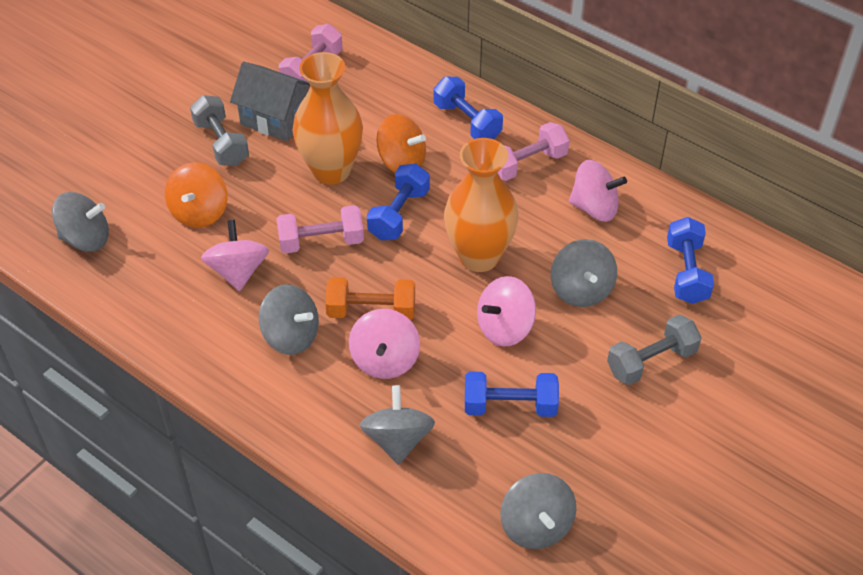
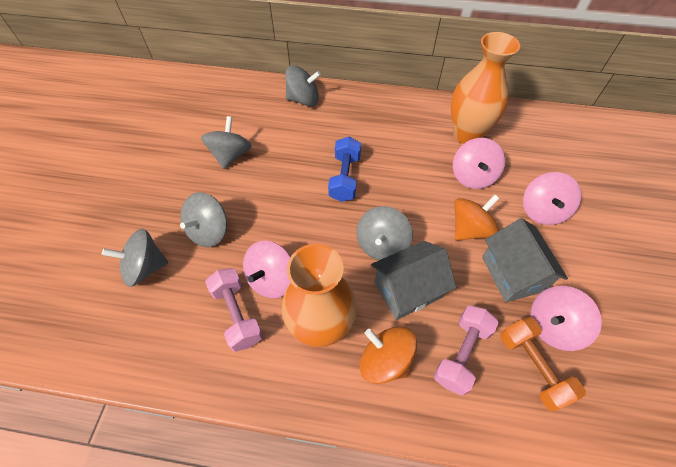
blue dumbbell: 4 -> 1
grey dumbbell: 2 -> 0
grey house: 1 -> 2
pink dumbbell: 3 -> 2

